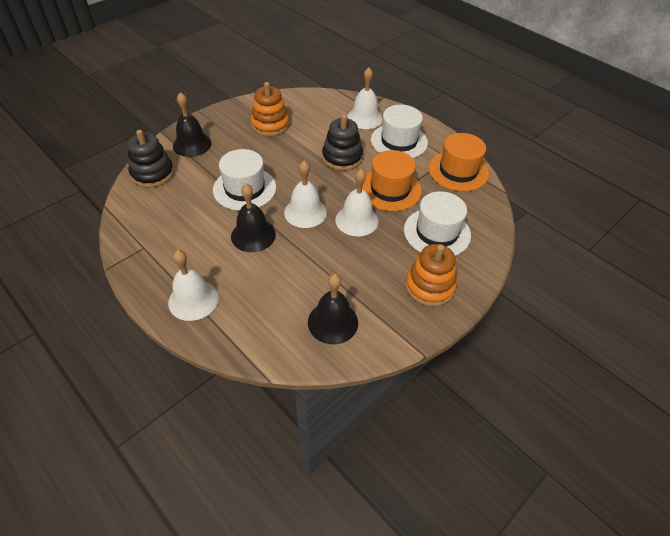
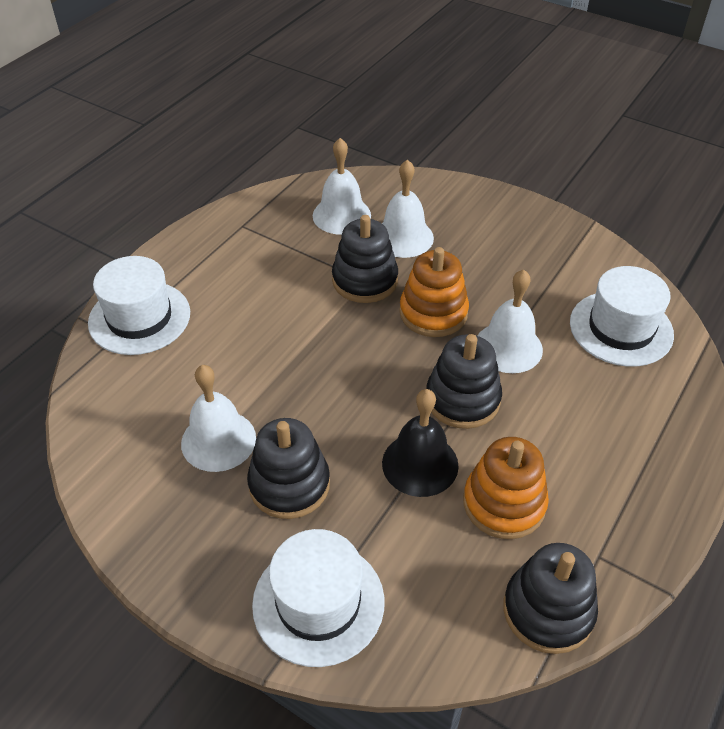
black bell: 3 -> 1
black stacking toy: 2 -> 4
orange hat: 2 -> 0

